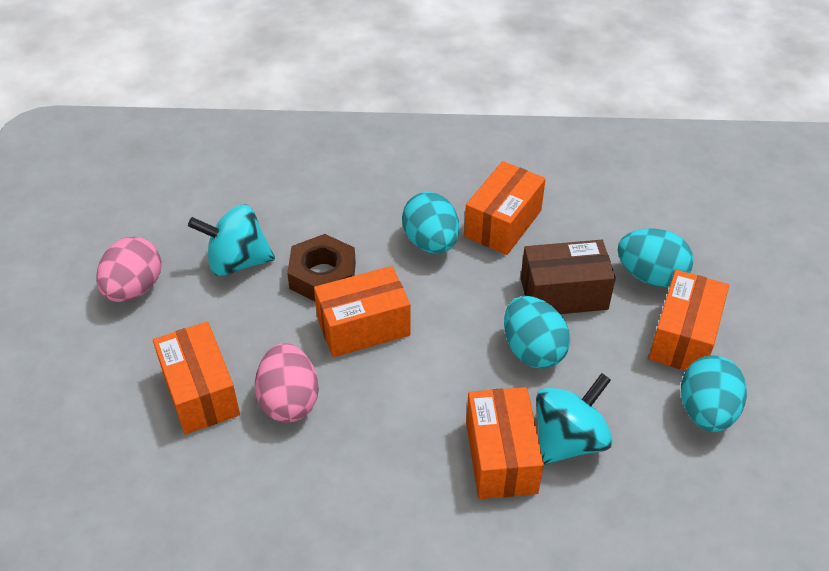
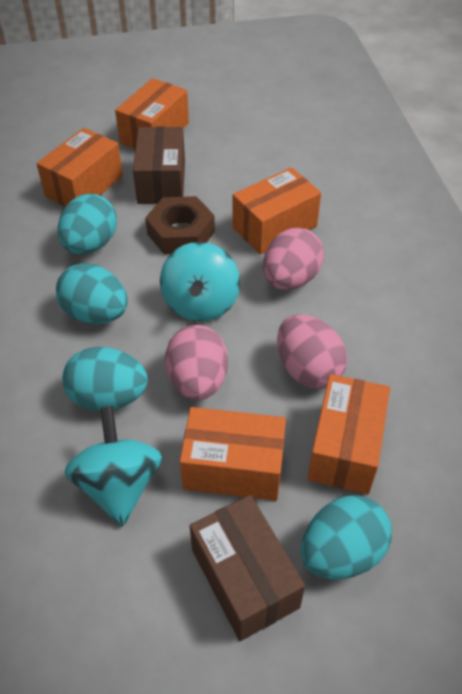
brown box: 1 -> 2
pink egg: 2 -> 3

